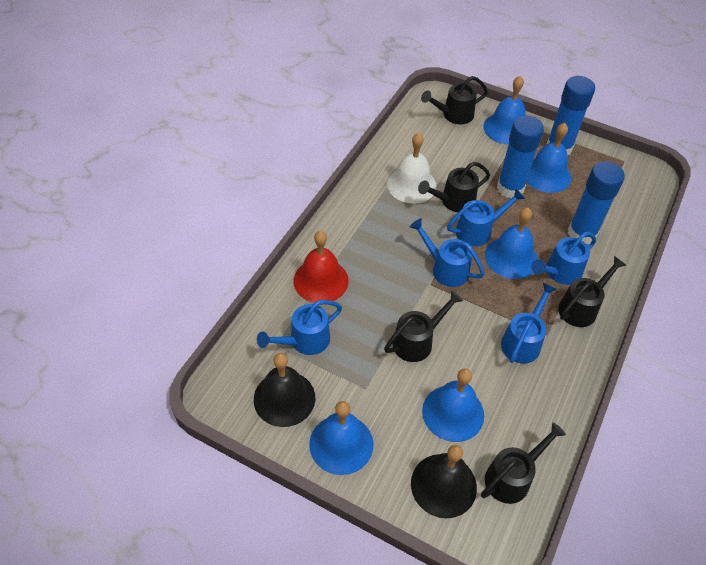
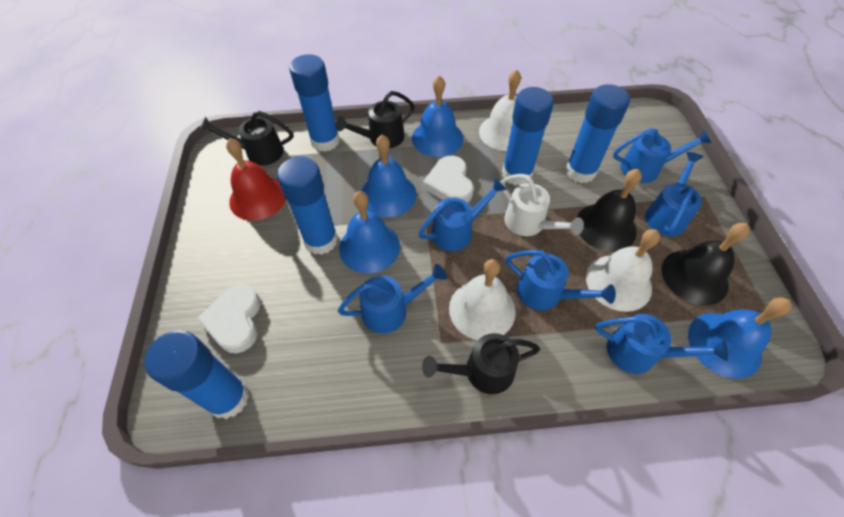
black watering can: 5 -> 3
blue bell: 5 -> 4
blue glue stick: 3 -> 5
blue watering can: 5 -> 6
white bell: 1 -> 3
white heart: 0 -> 2
white watering can: 0 -> 1

